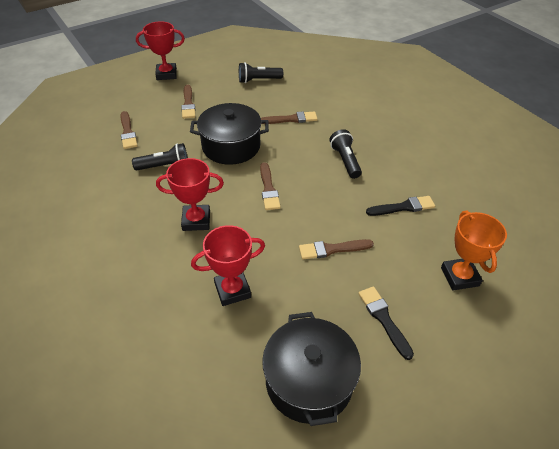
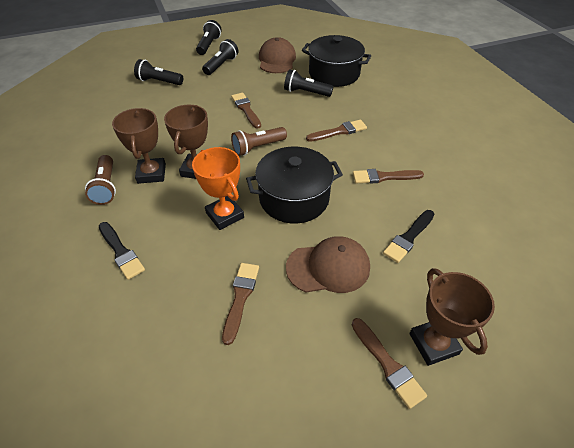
black flashlight: 3 -> 4
brown cap: 0 -> 2
brown flashlight: 0 -> 2
brown trophy: 0 -> 3
red trophy: 3 -> 0

